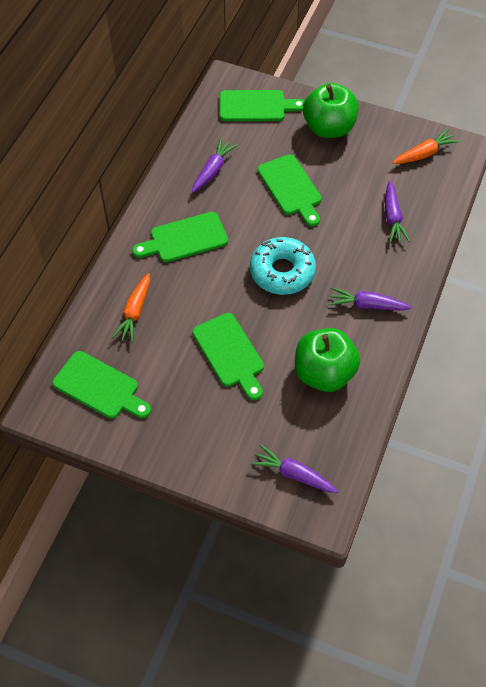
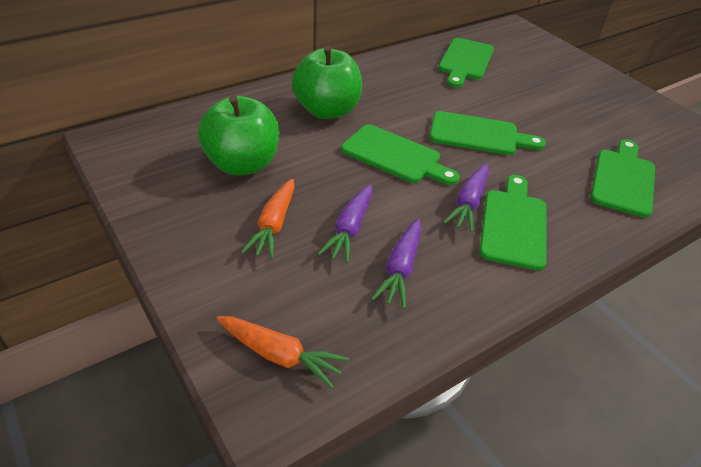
purple carrot: 4 -> 3
turquoise donut: 1 -> 0

